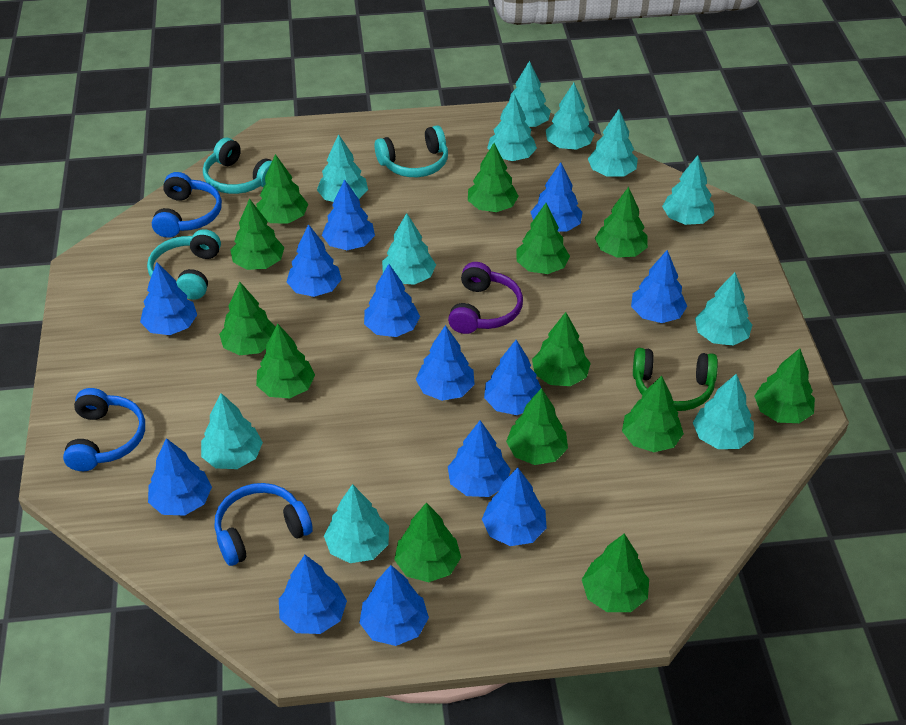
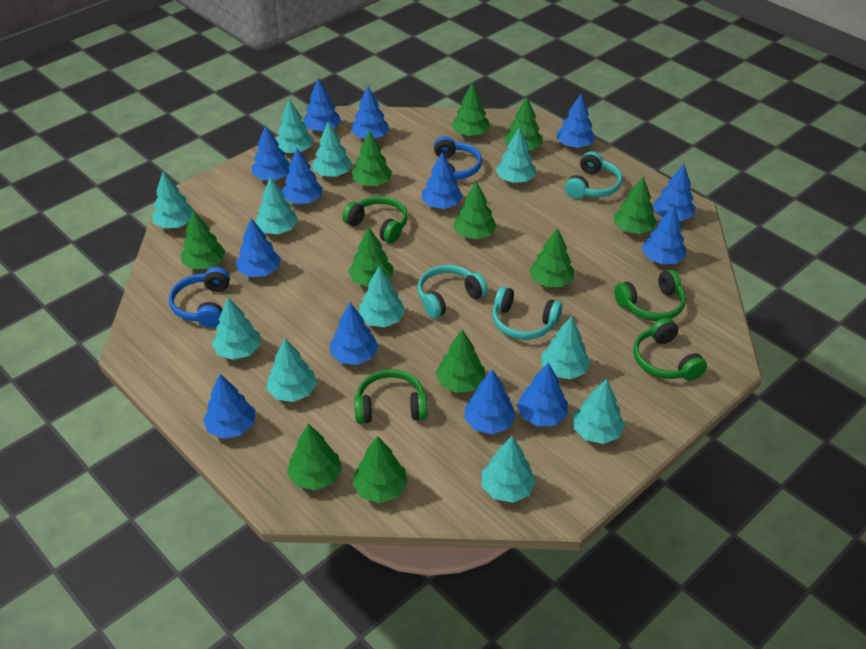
blue headphones: 3 -> 2
green headphones: 1 -> 4
green tree: 13 -> 11
purple headphones: 1 -> 0

